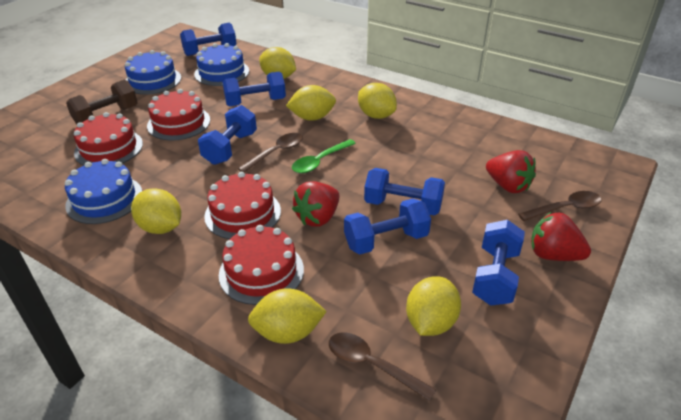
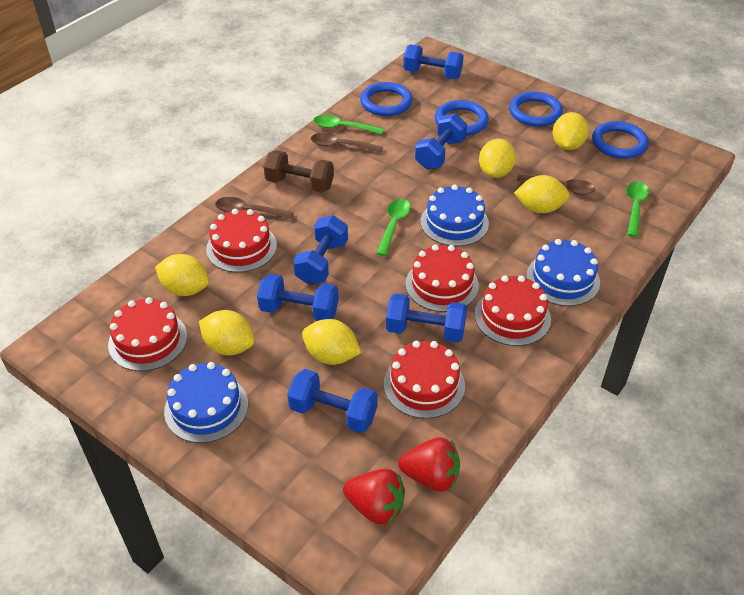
blue ring: 0 -> 4
green spoon: 1 -> 3
red cake: 4 -> 5
red strawberry: 3 -> 2

